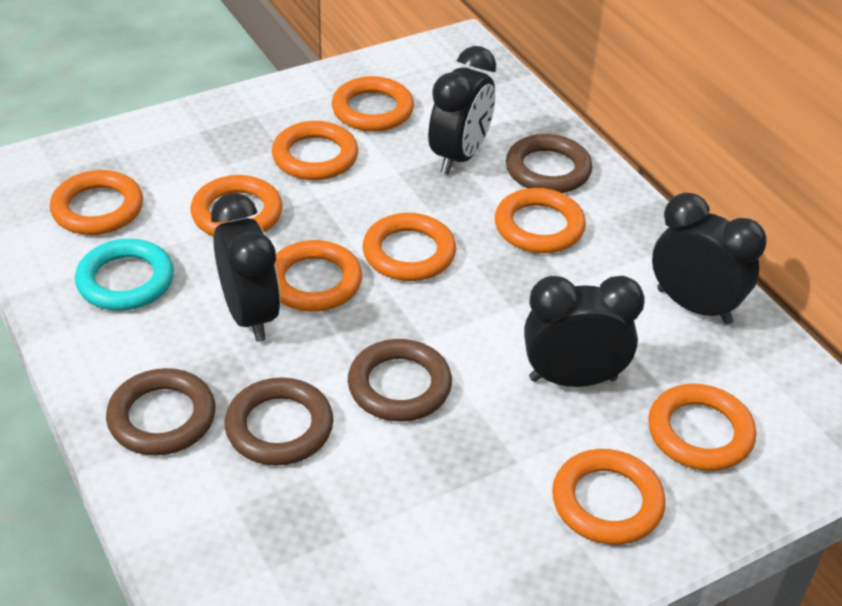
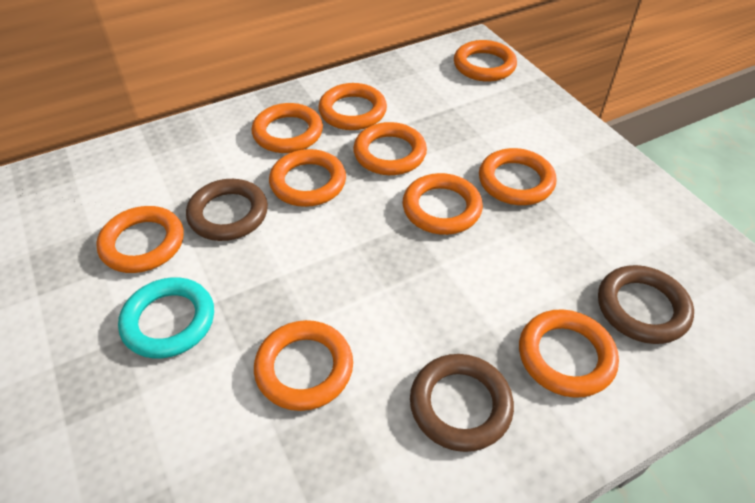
black clock: 4 -> 0
brown ring: 4 -> 3
orange ring: 9 -> 10

